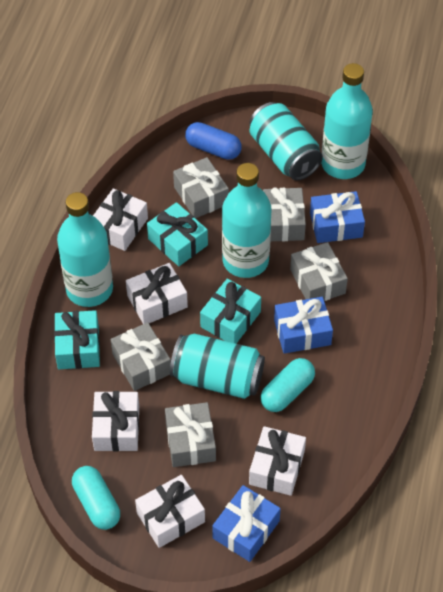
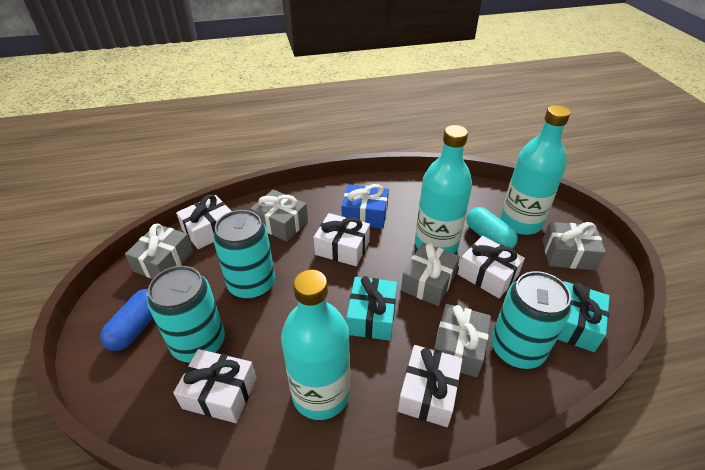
blue gift: 3 -> 1
turquoise can: 2 -> 3
turquoise capsule: 2 -> 1
turquoise gift: 3 -> 2

